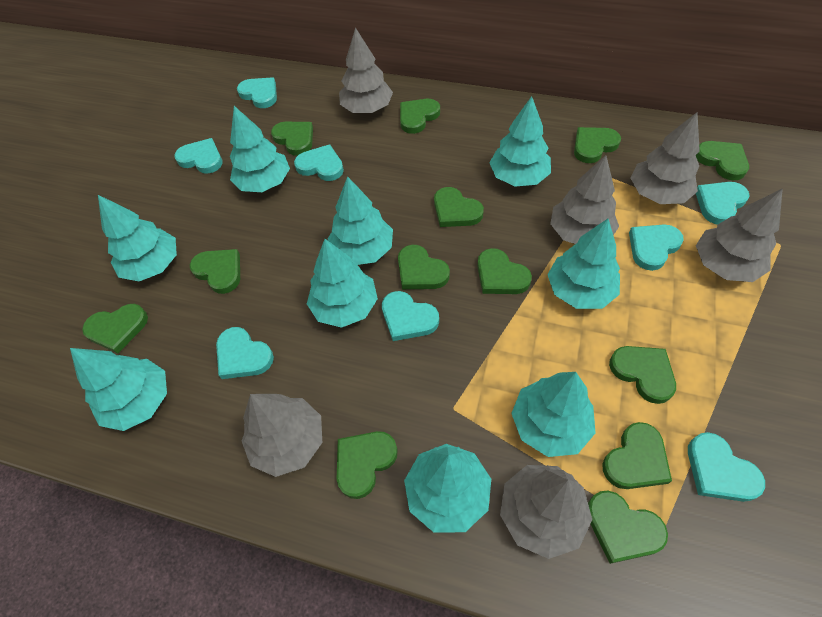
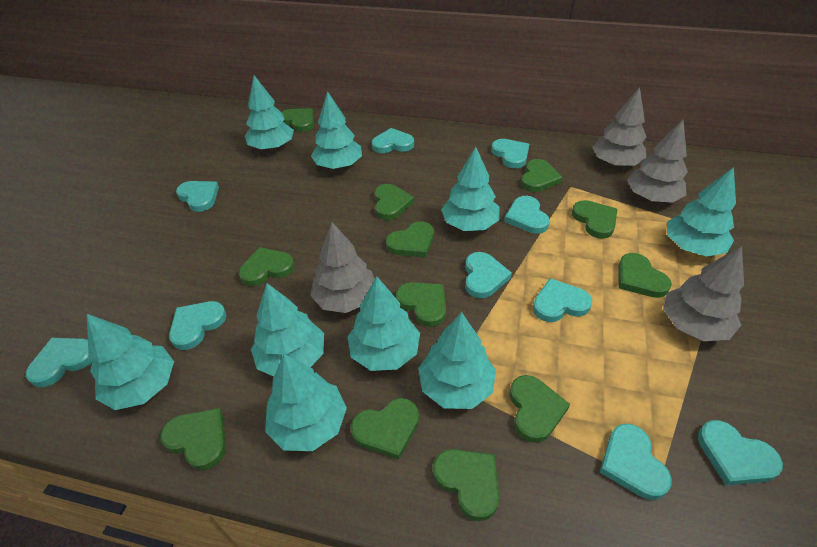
green heart: 13 -> 12
grey tree: 6 -> 4
turquoise heart: 8 -> 10

